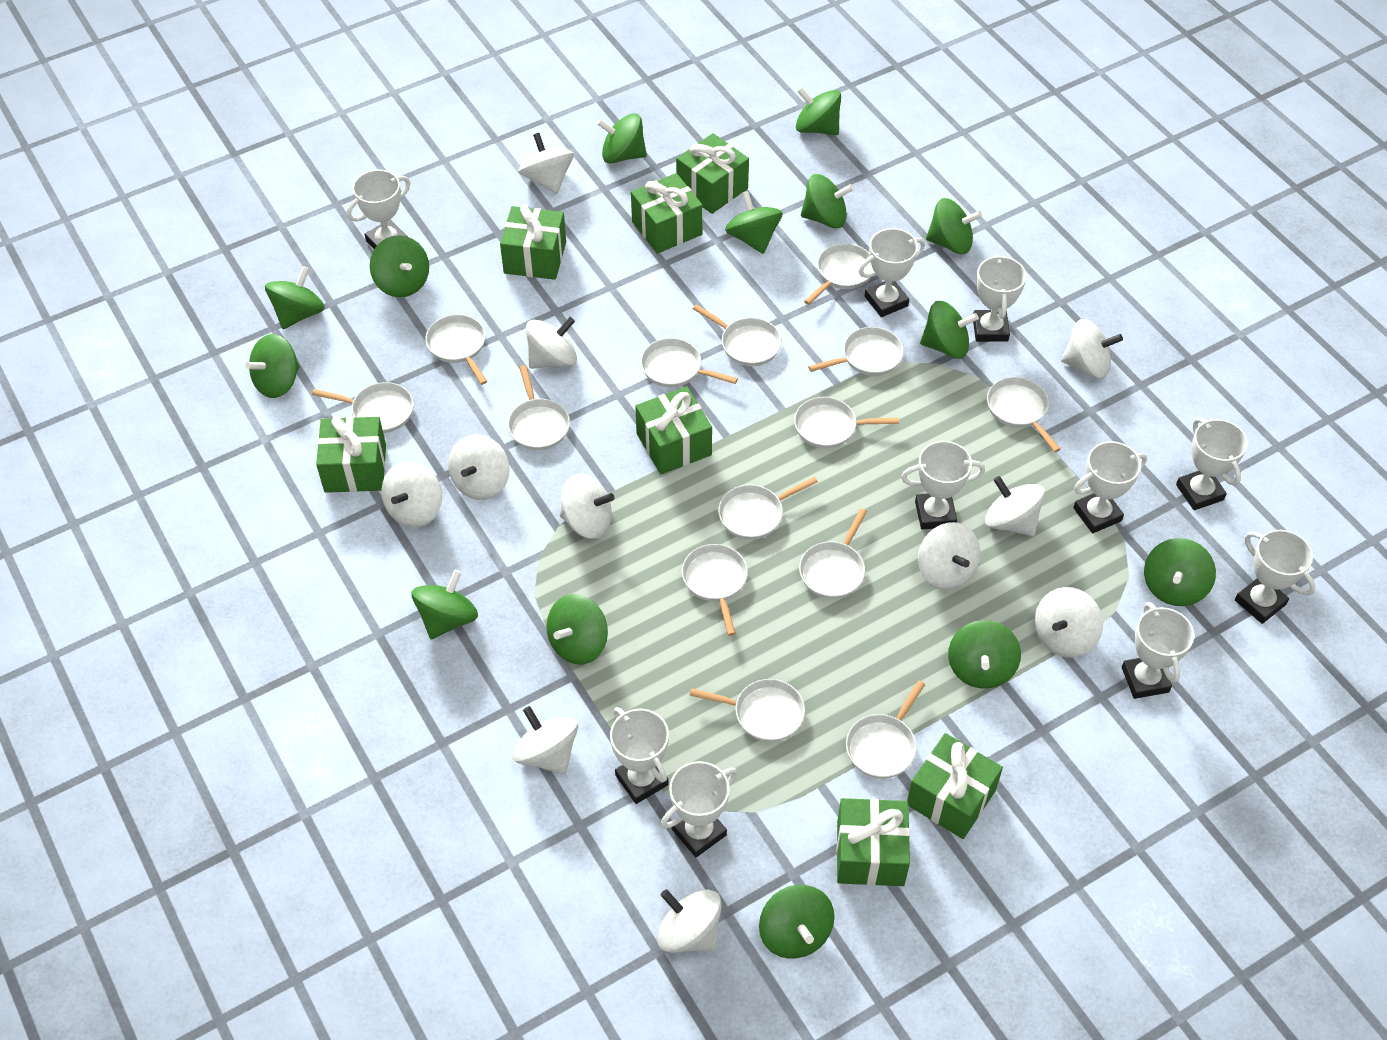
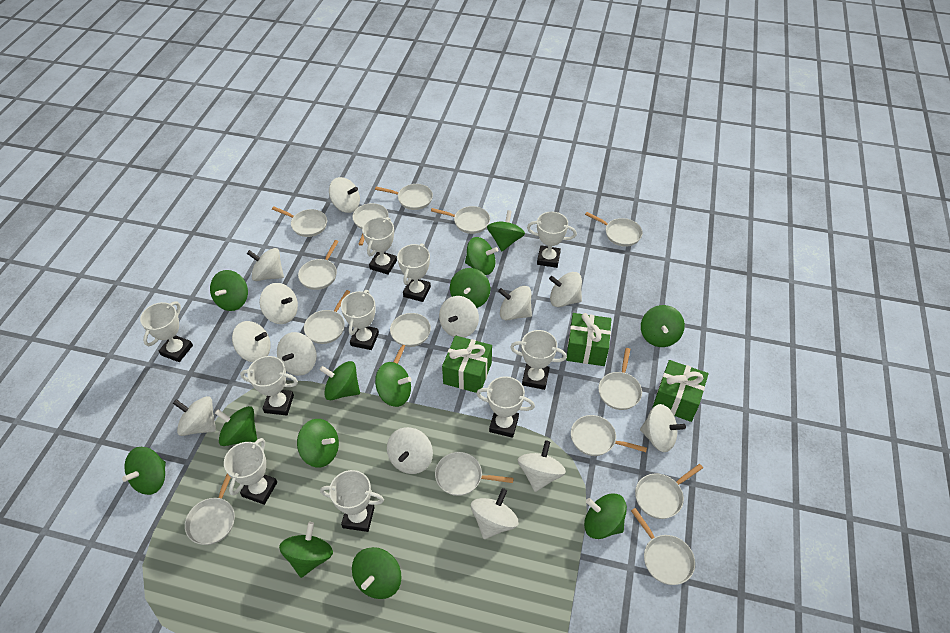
green gift: 7 -> 3
green spinning top: 14 -> 13
white spinning top: 11 -> 13

